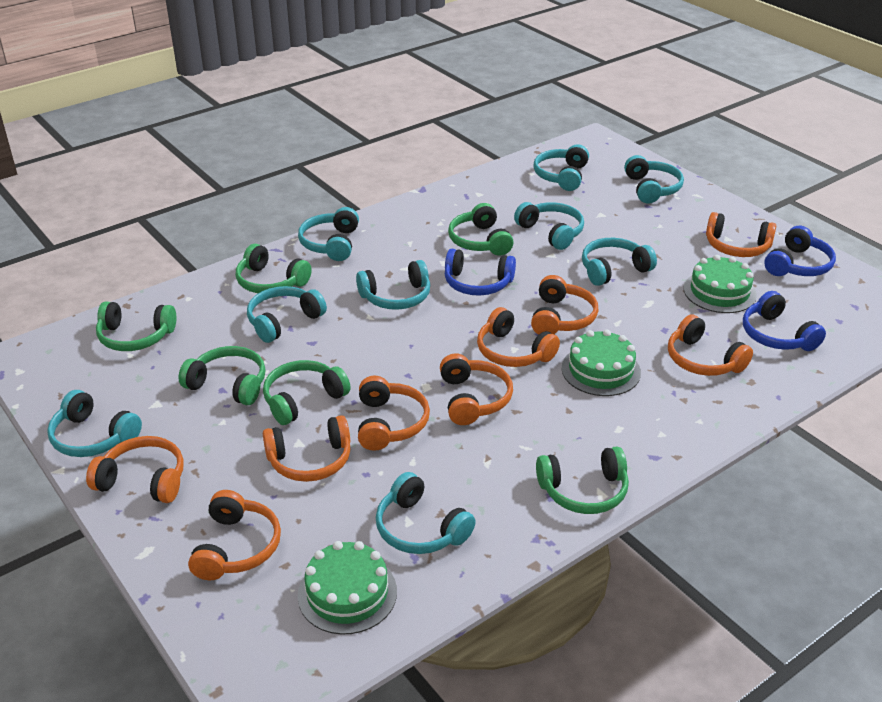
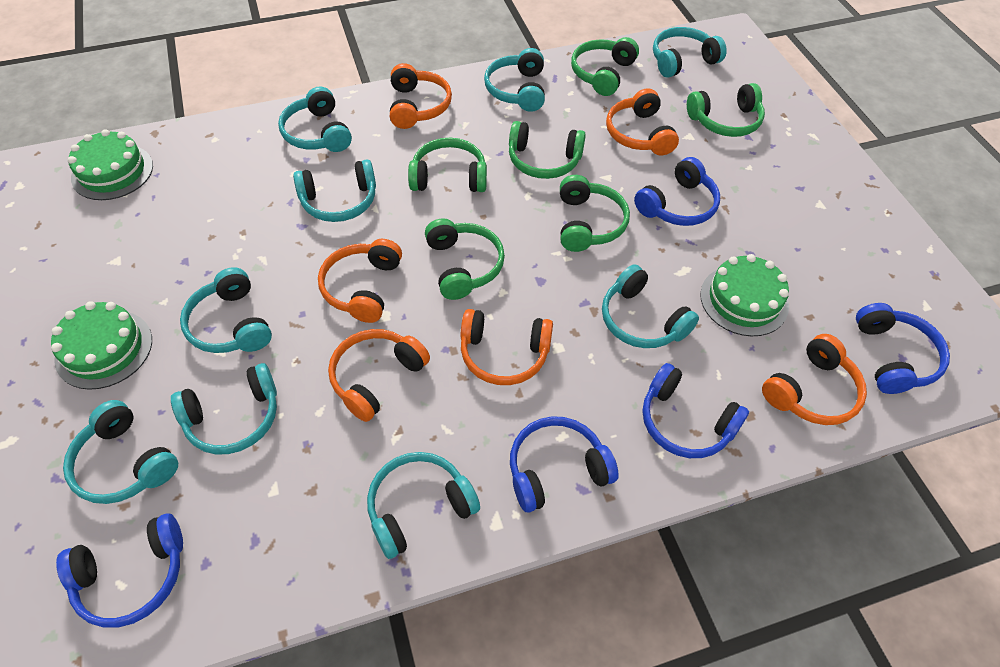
blue headphones: 3 -> 5
orange headphones: 9 -> 6

